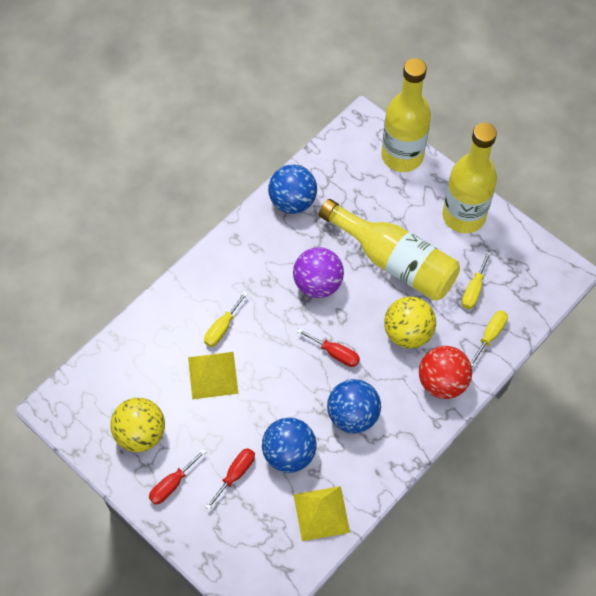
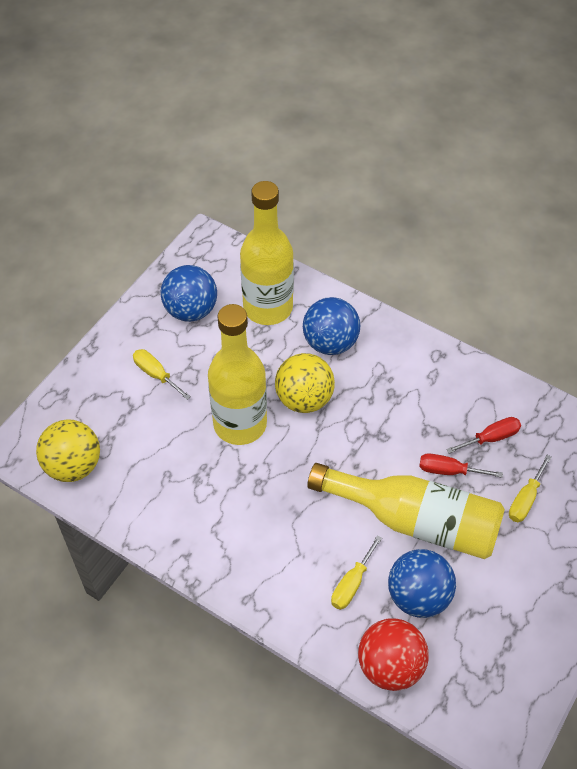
purple ball: 1 -> 0
red screwdriver: 3 -> 2
yellow pyramid: 2 -> 0

